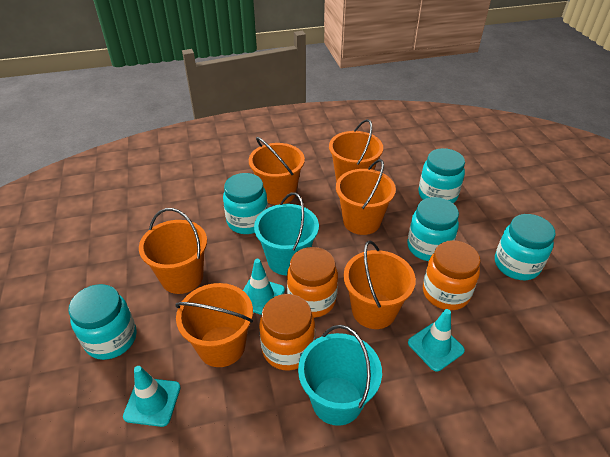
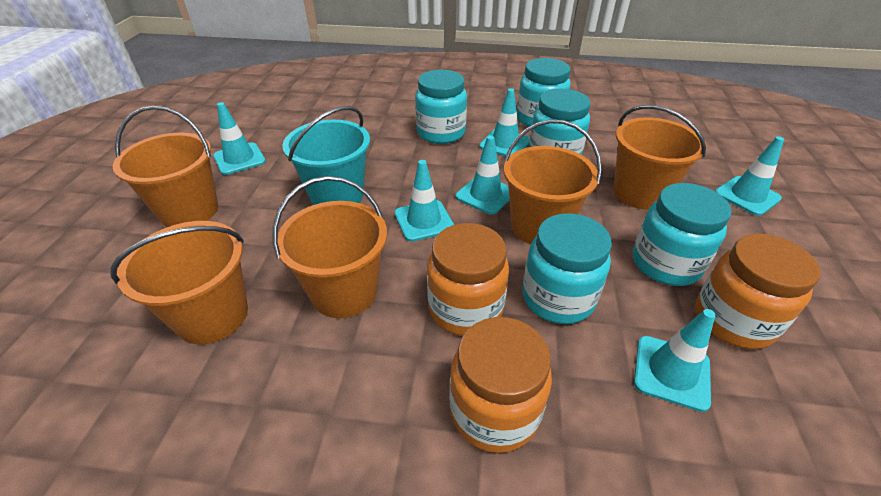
orange bucket: 6 -> 5
turquoise bucket: 2 -> 1
turquoise traffic cone: 3 -> 6

